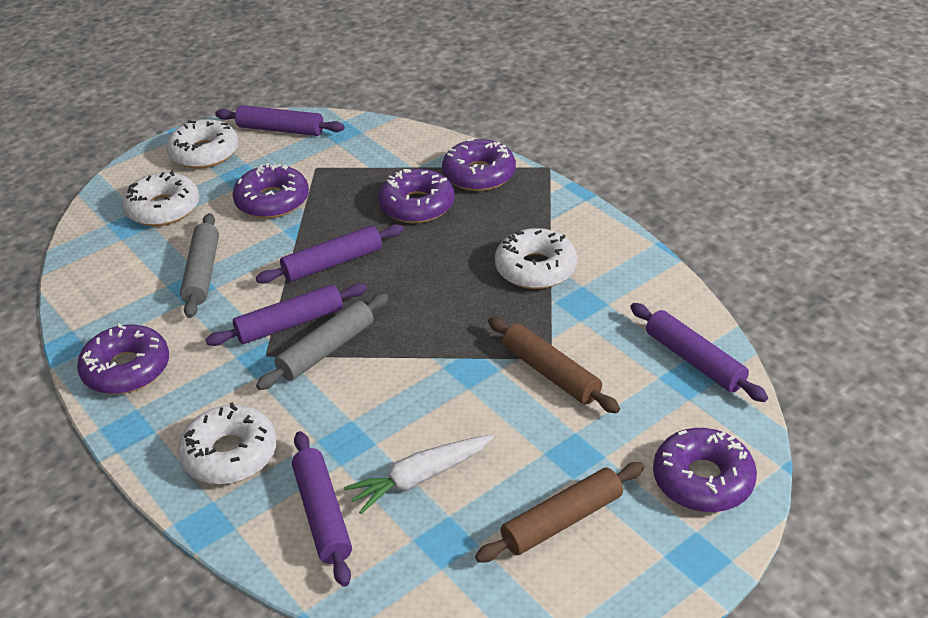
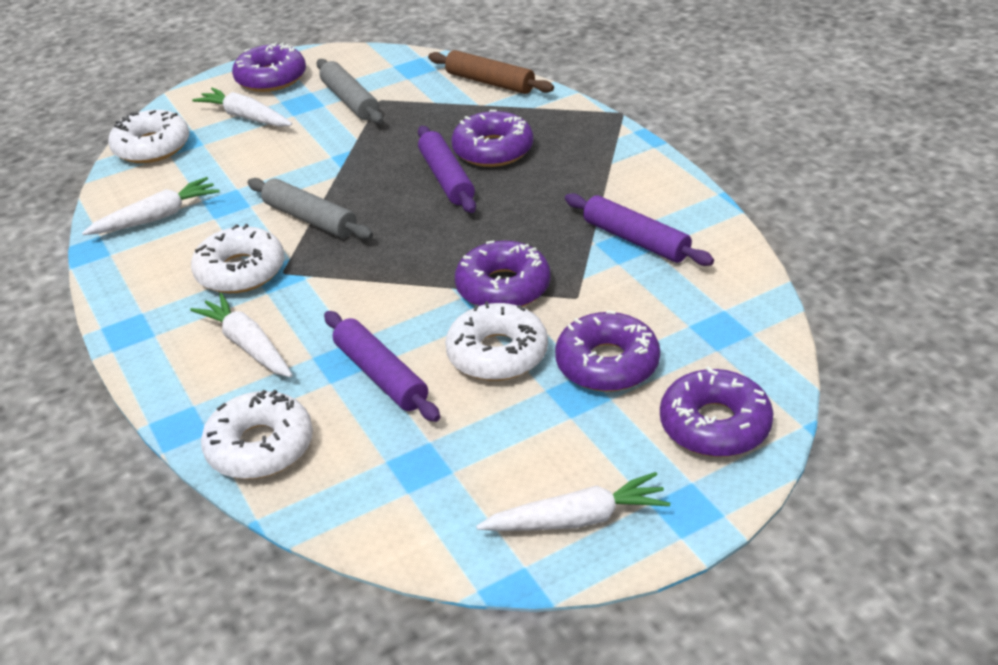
brown rolling pin: 2 -> 1
purple rolling pin: 5 -> 3
white carrot: 1 -> 4

